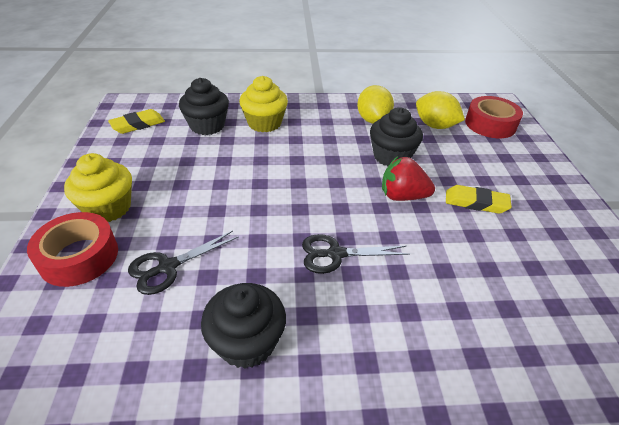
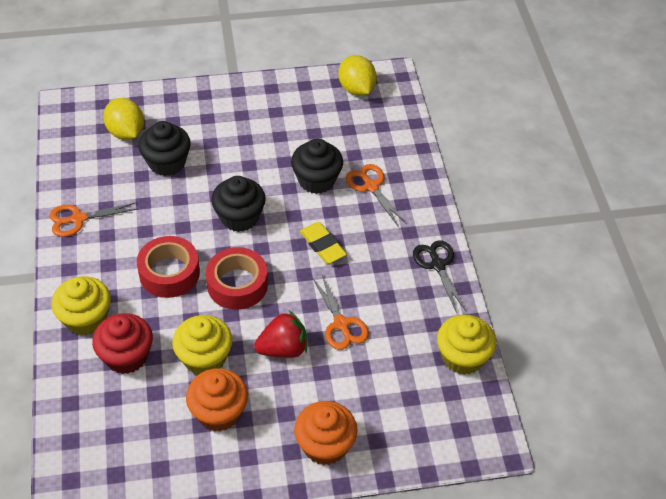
black scissors: 2 -> 1
orange cupcake: 0 -> 2
orange scissors: 0 -> 3
red cupcake: 0 -> 1
yellow cupcake: 2 -> 3
yellow eraser: 2 -> 1

